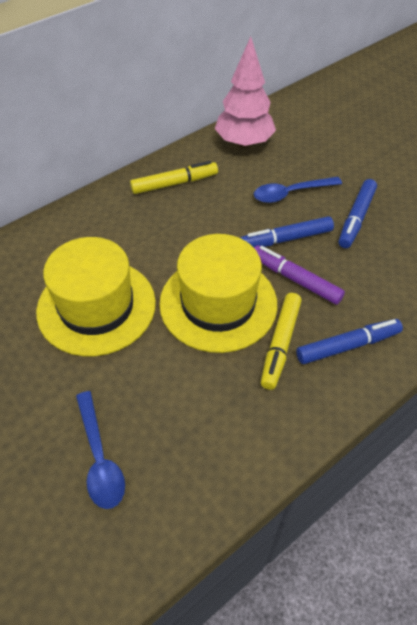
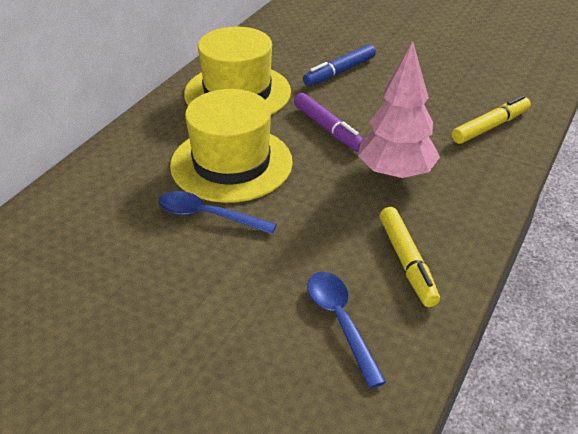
blue marker: 3 -> 1

